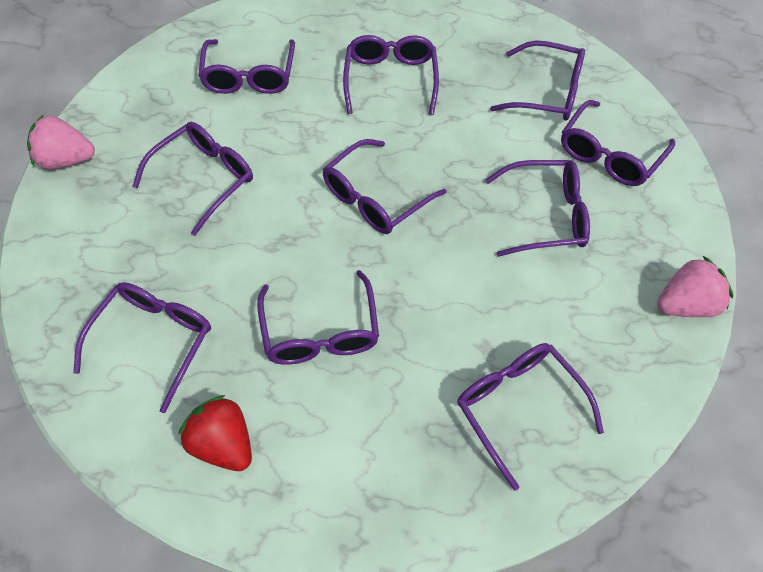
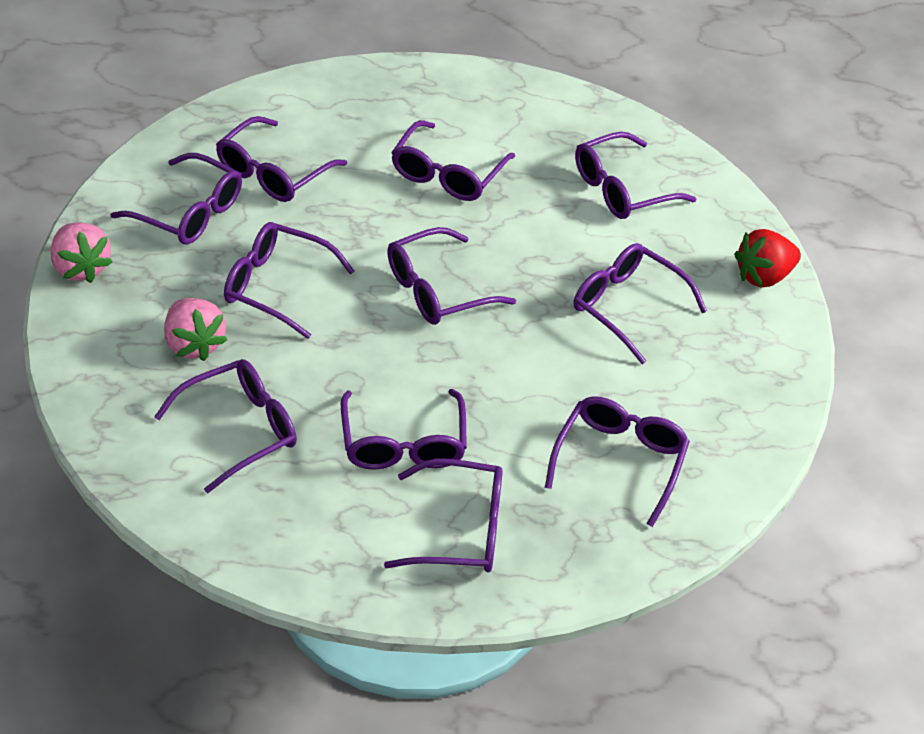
purple glasses: 10 -> 11

